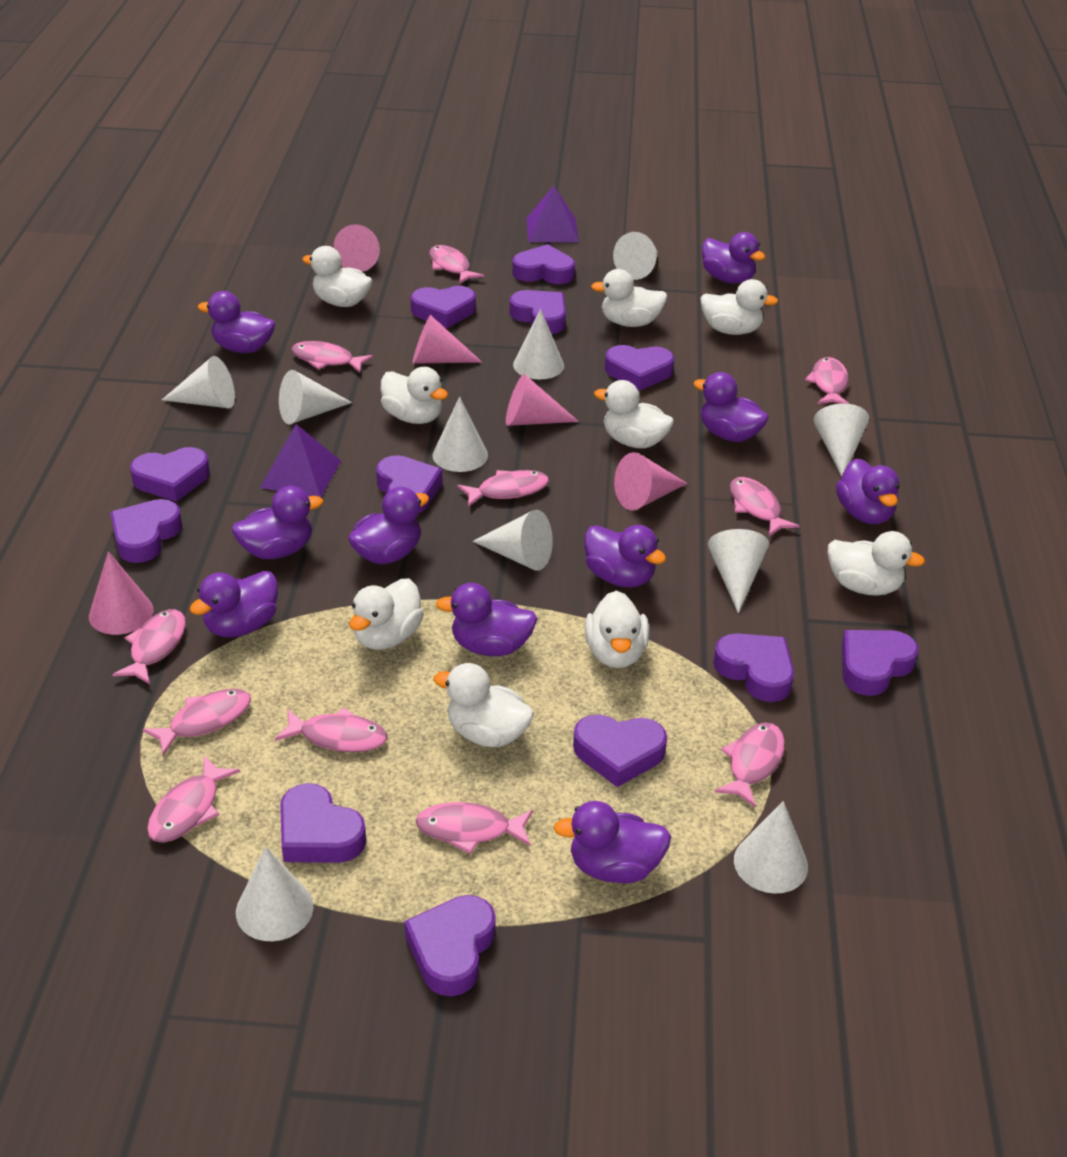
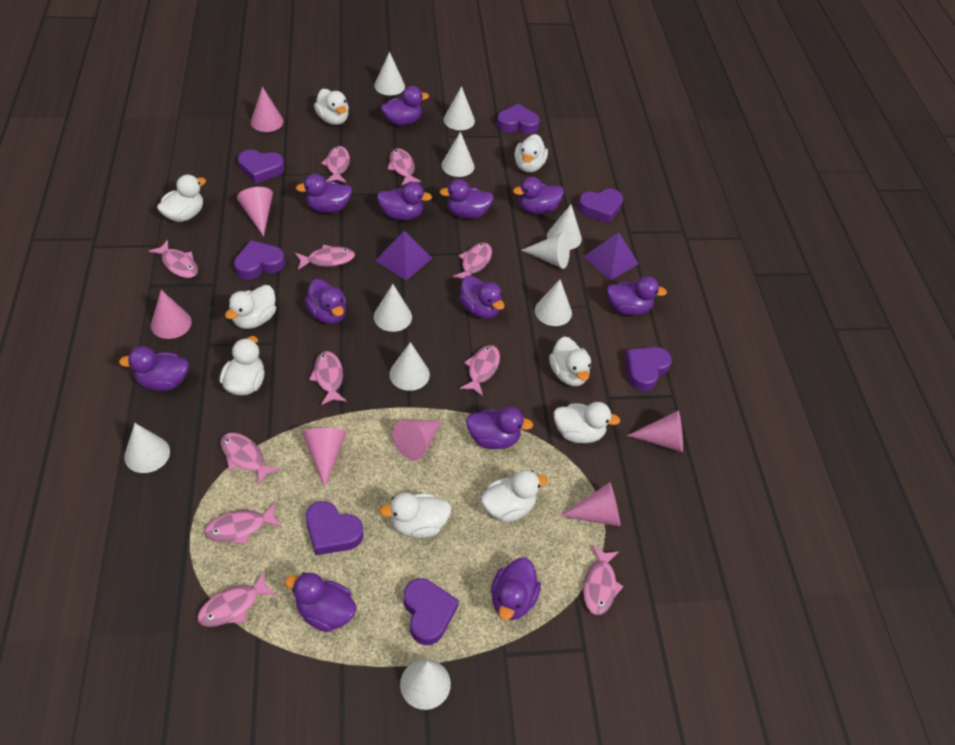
pink cone: 5 -> 7
purple duck: 10 -> 12
purple heart: 12 -> 7

